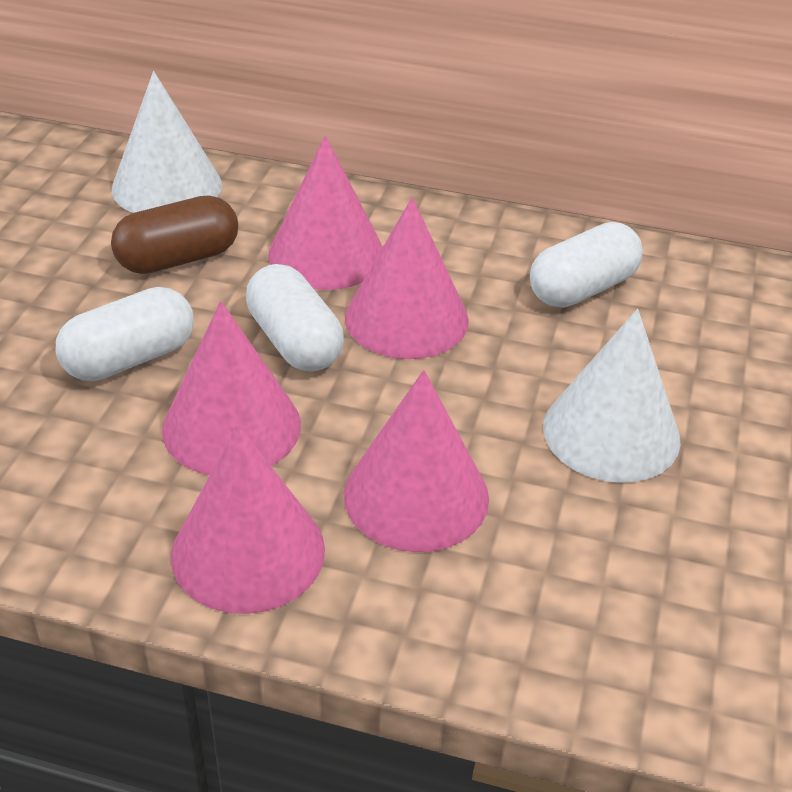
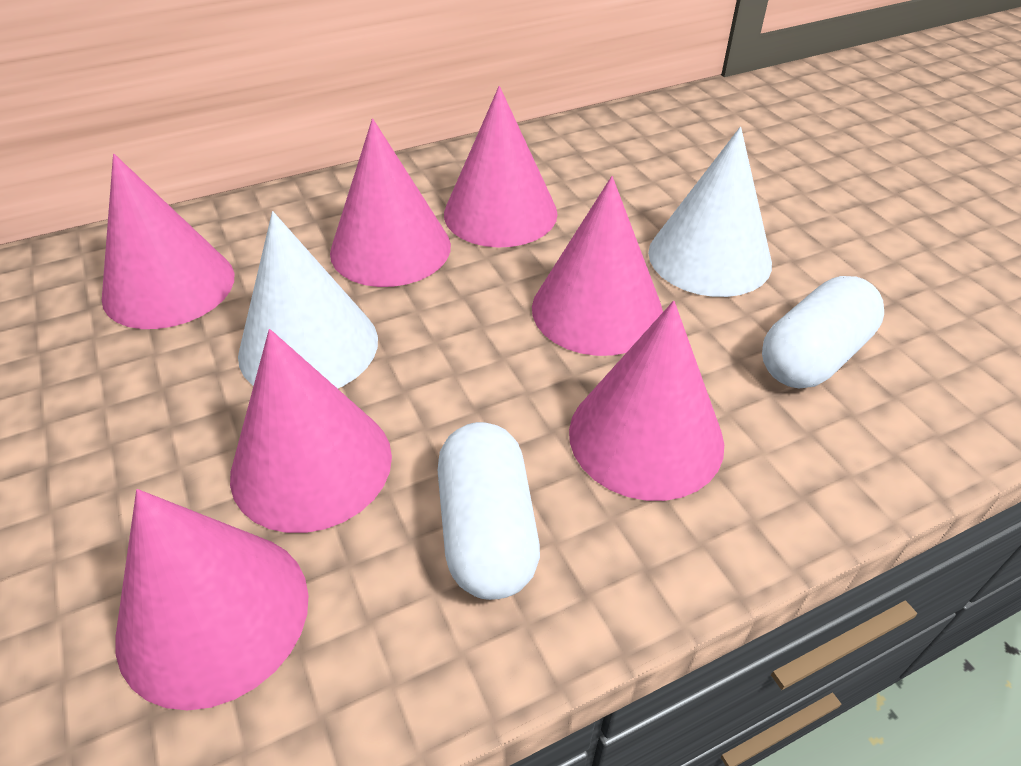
brown capsule: 1 -> 0
pink cone: 5 -> 7
white capsule: 3 -> 2

